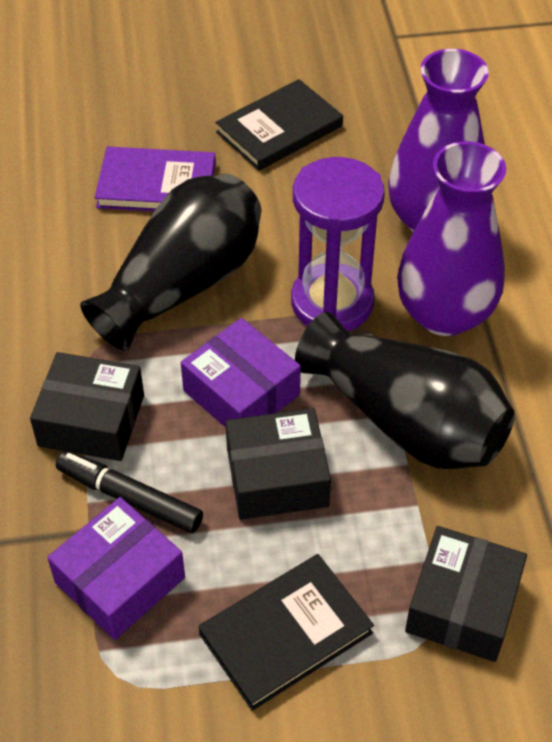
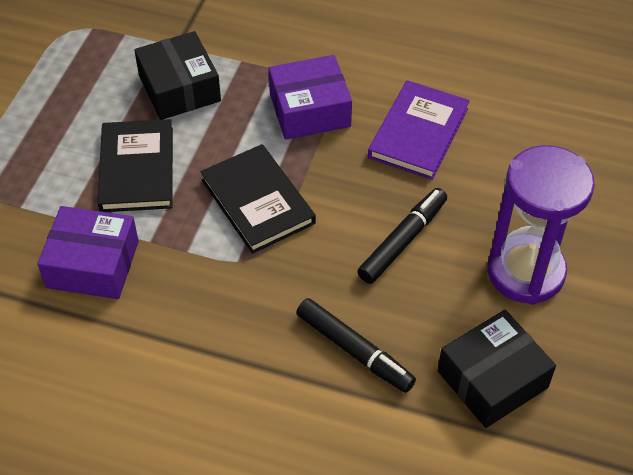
black box: 3 -> 2
black marker: 1 -> 2
black vase: 2 -> 0
purple vase: 2 -> 0

